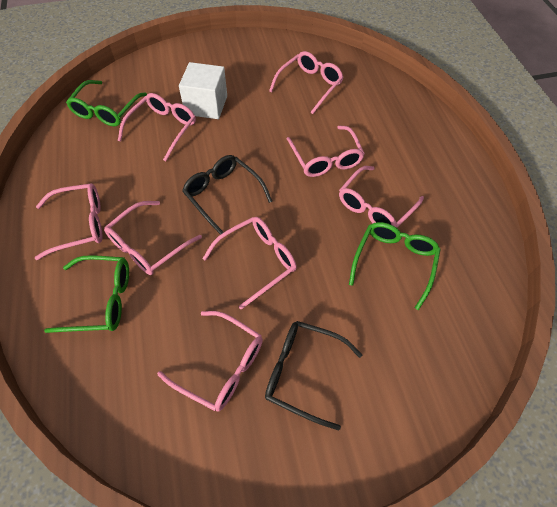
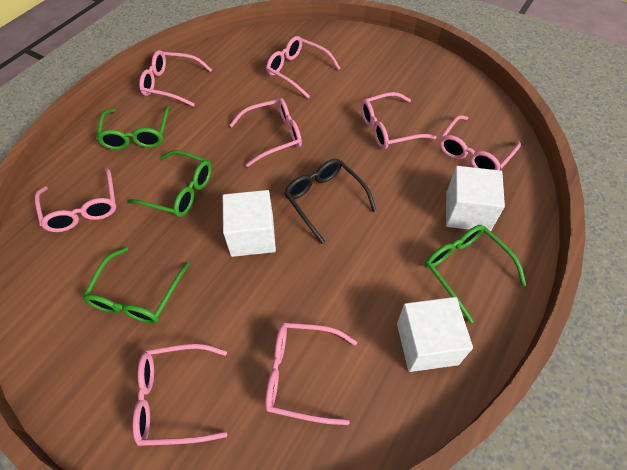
black glasses: 2 -> 1
green glasses: 3 -> 4
white cube: 1 -> 3

